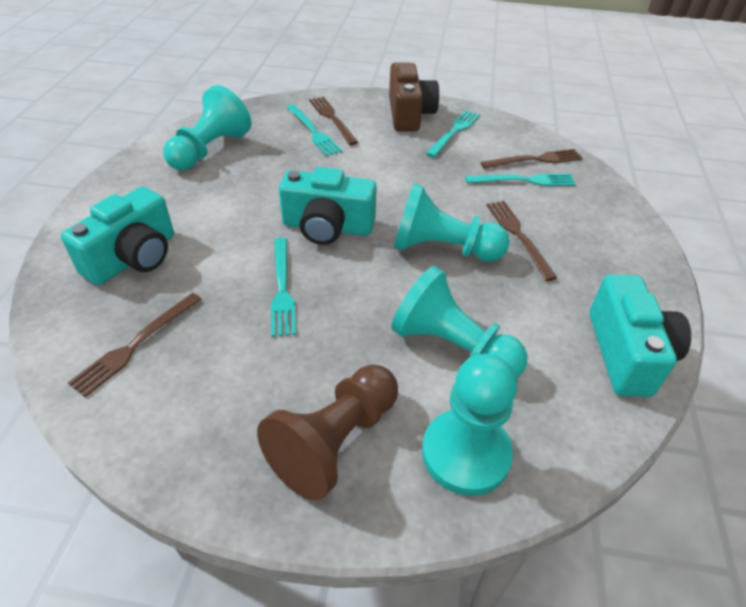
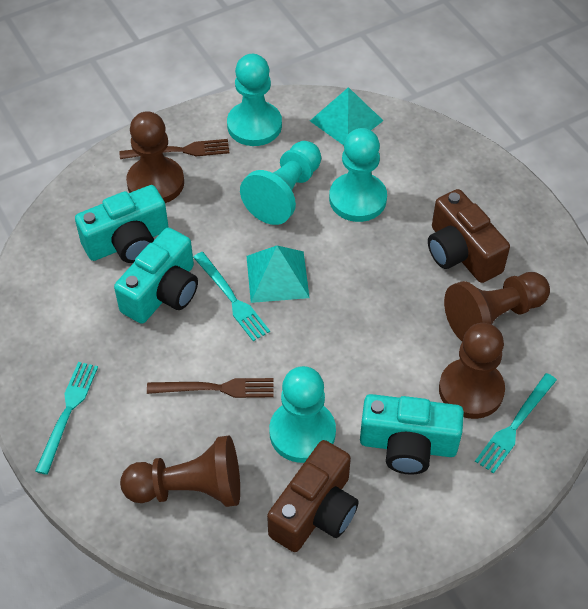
brown camera: 1 -> 2
brown fork: 4 -> 2
brown pawn: 1 -> 4
turquoise fork: 4 -> 3
turquoise pyramid: 0 -> 2

